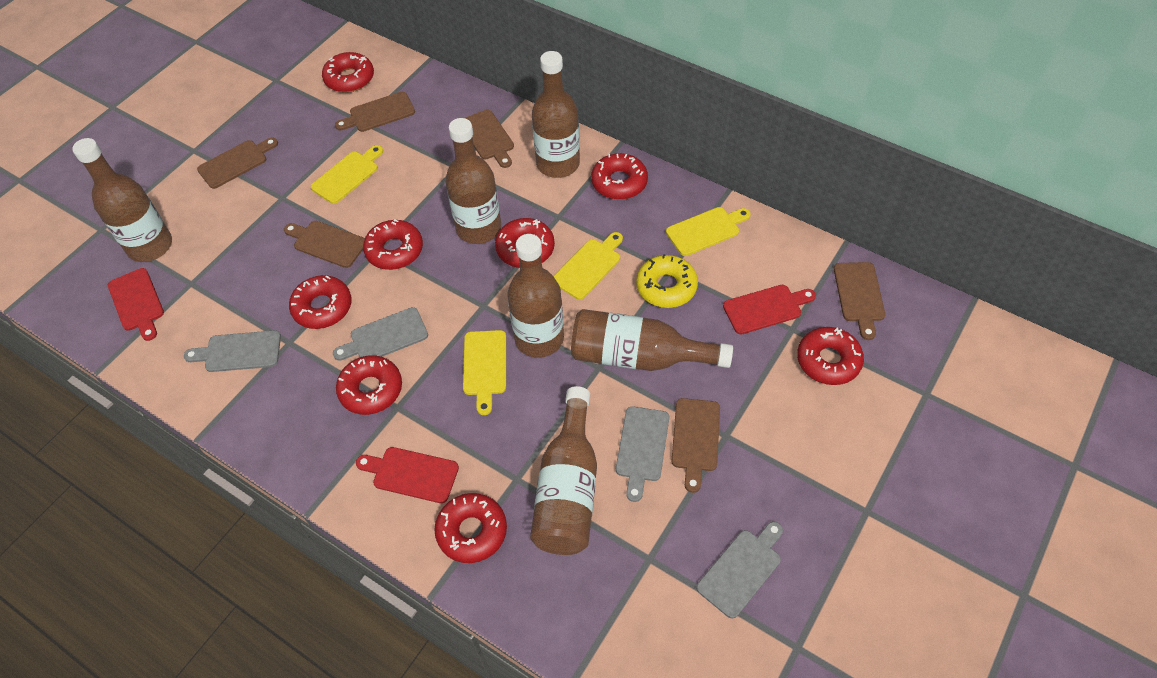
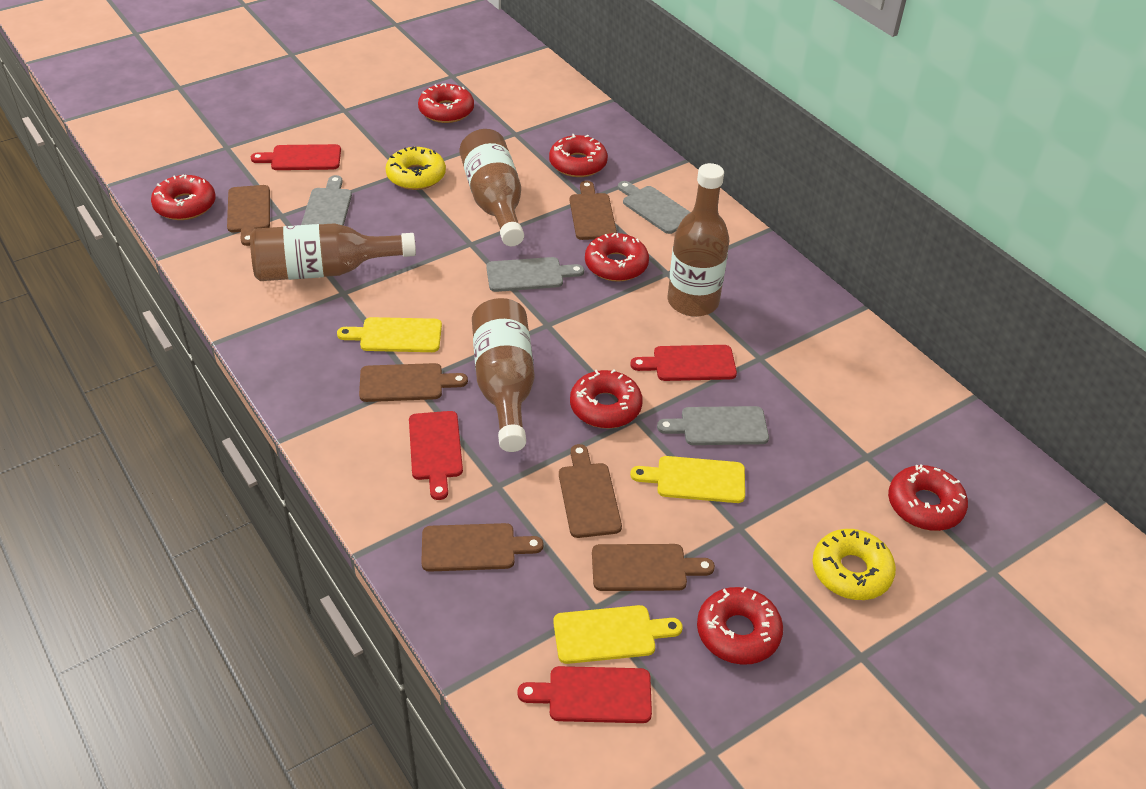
brown bottle: 6 -> 4
red cutting board: 3 -> 4
red donut: 8 -> 7
yellow cutting board: 4 -> 3
yellow donut: 1 -> 2

